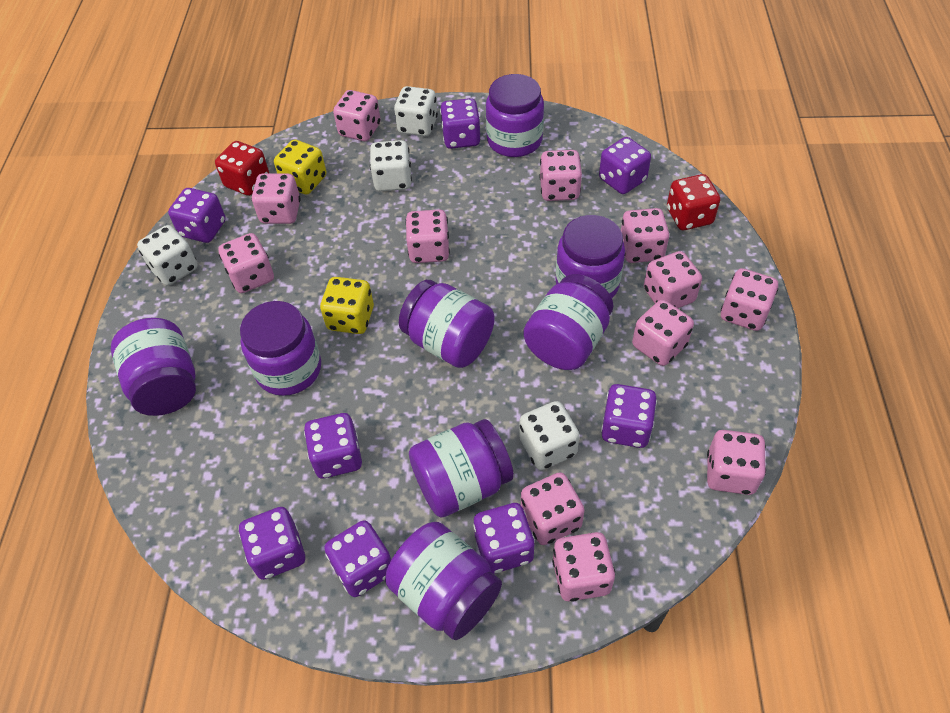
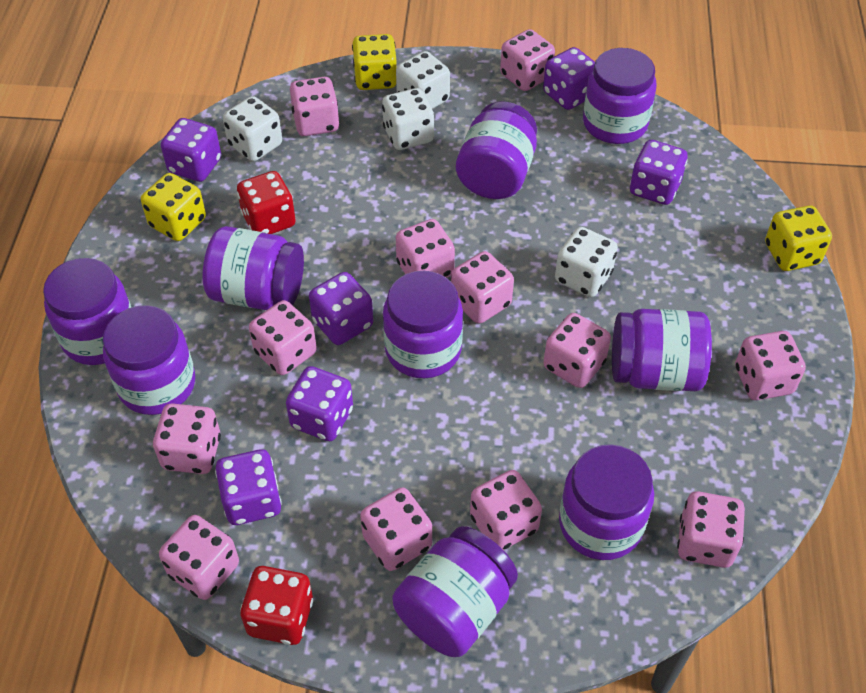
purple dice: 8 -> 6
purple jar: 8 -> 9
yellow dice: 2 -> 3

